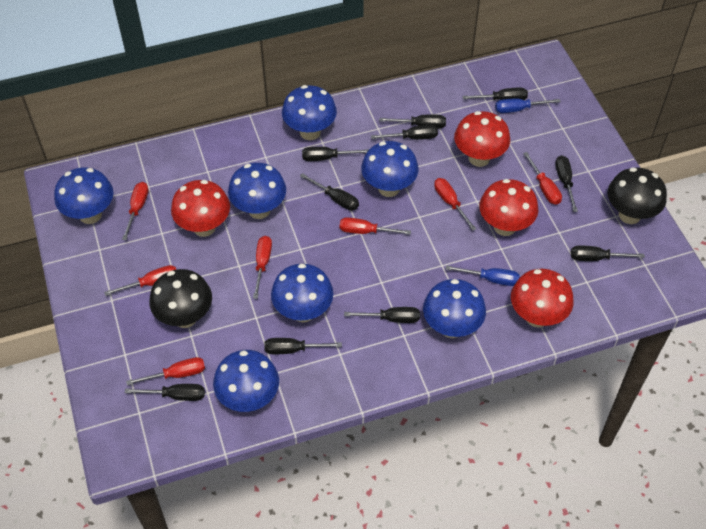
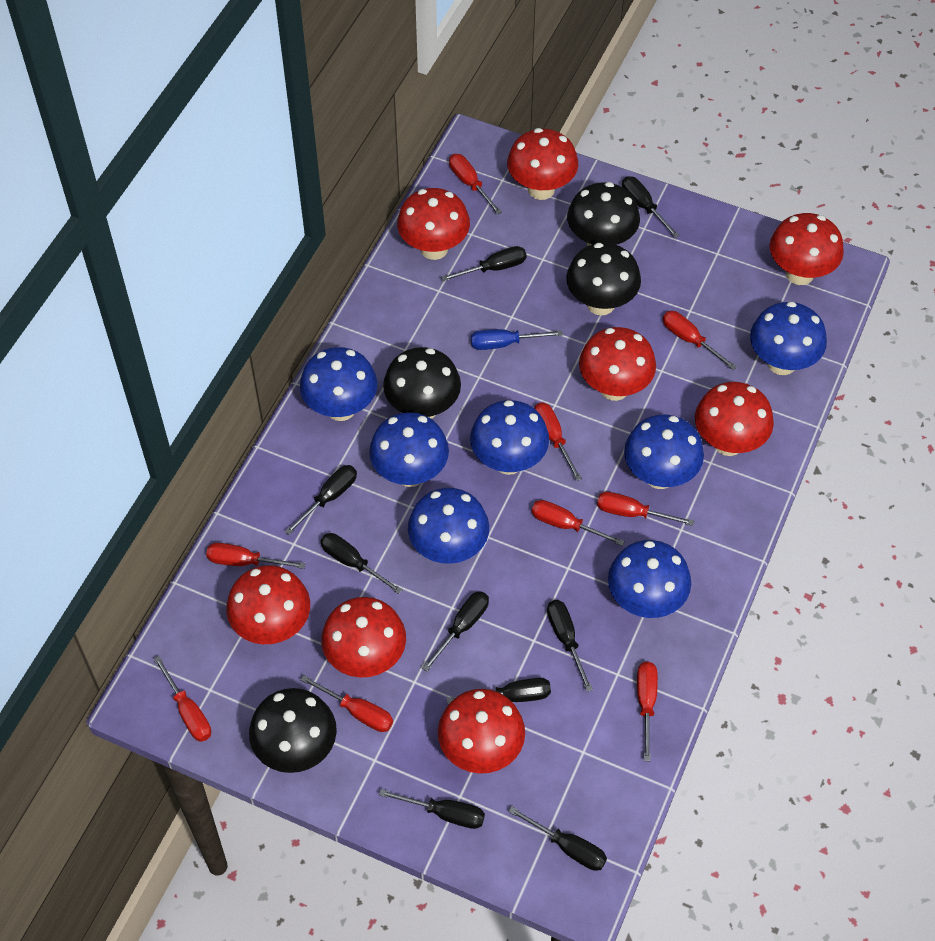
black mushroom: 2 -> 4
black screwdriver: 10 -> 9
blue screwdriver: 2 -> 1
red mushroom: 4 -> 8
red screwdriver: 7 -> 9

